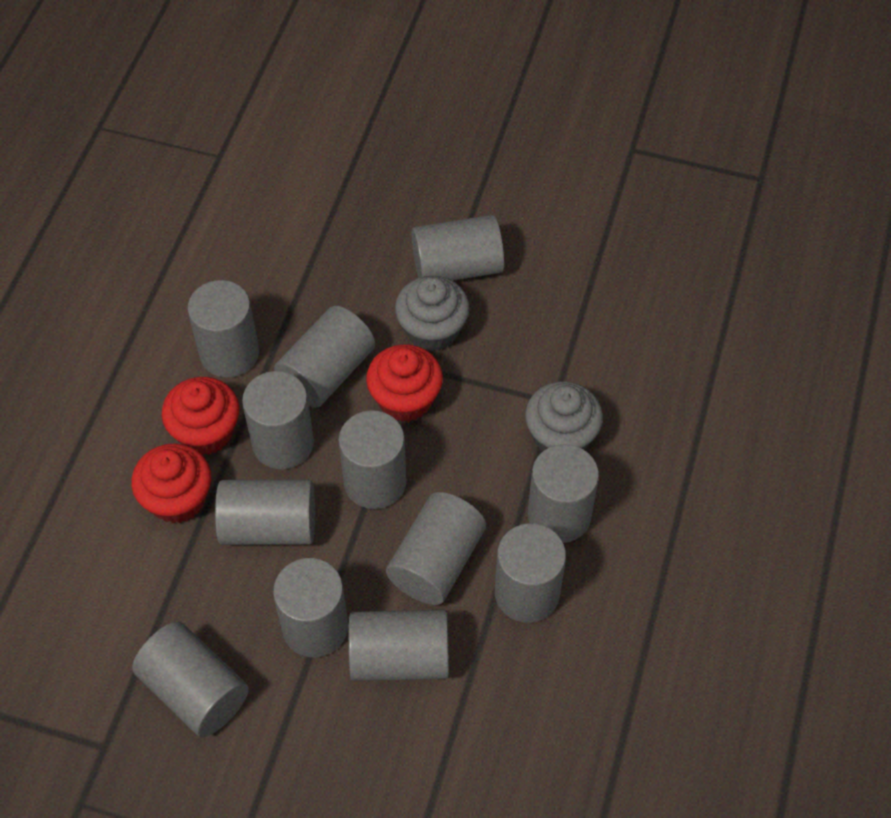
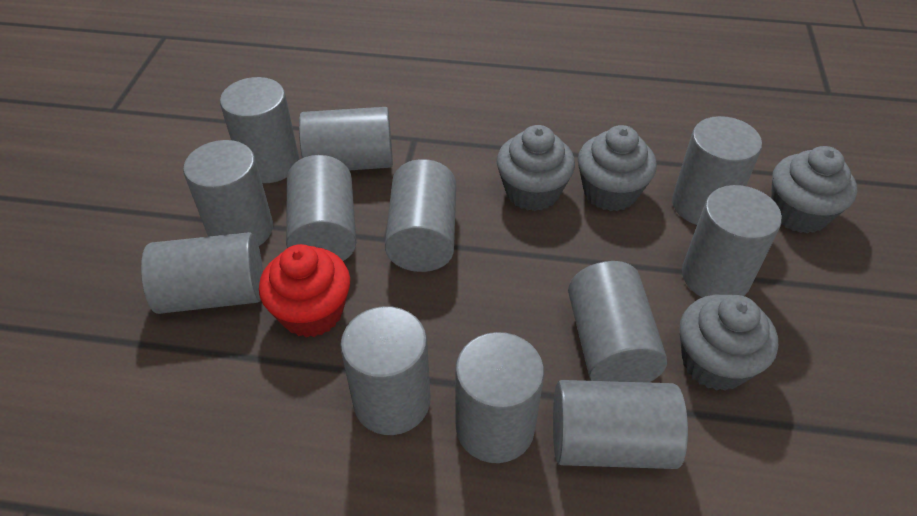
grey cupcake: 2 -> 4
red cupcake: 3 -> 1

